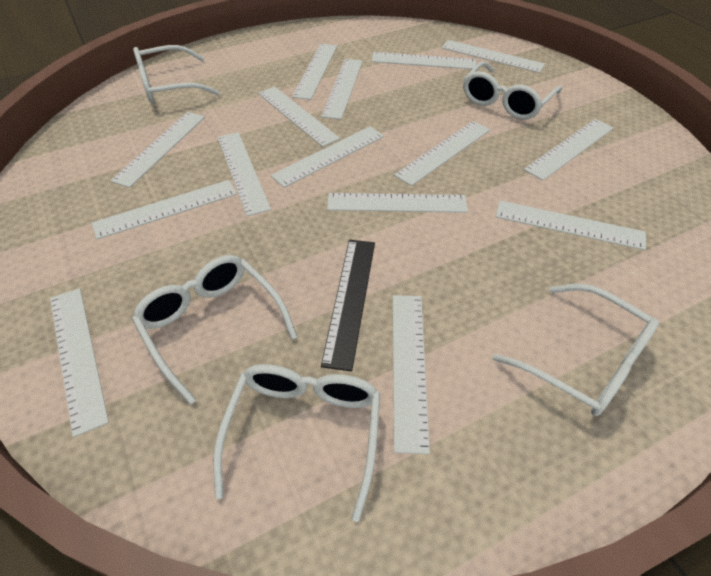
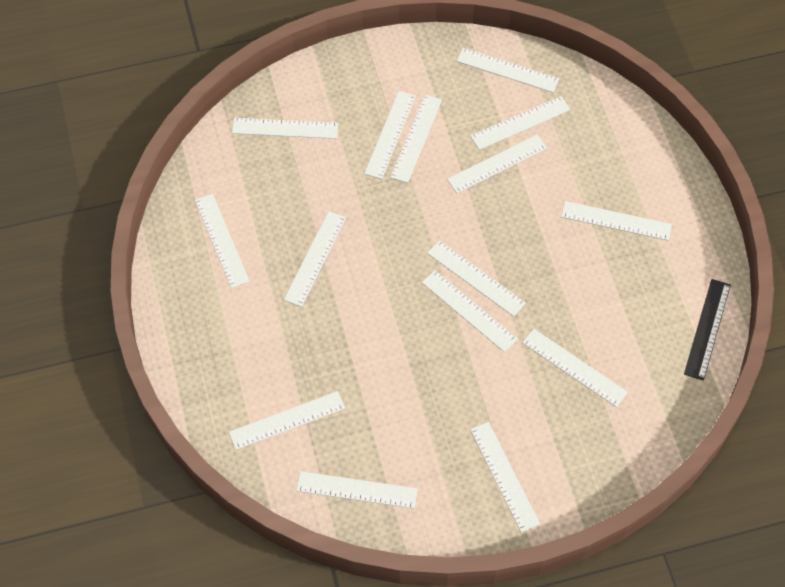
white glasses: 5 -> 0

